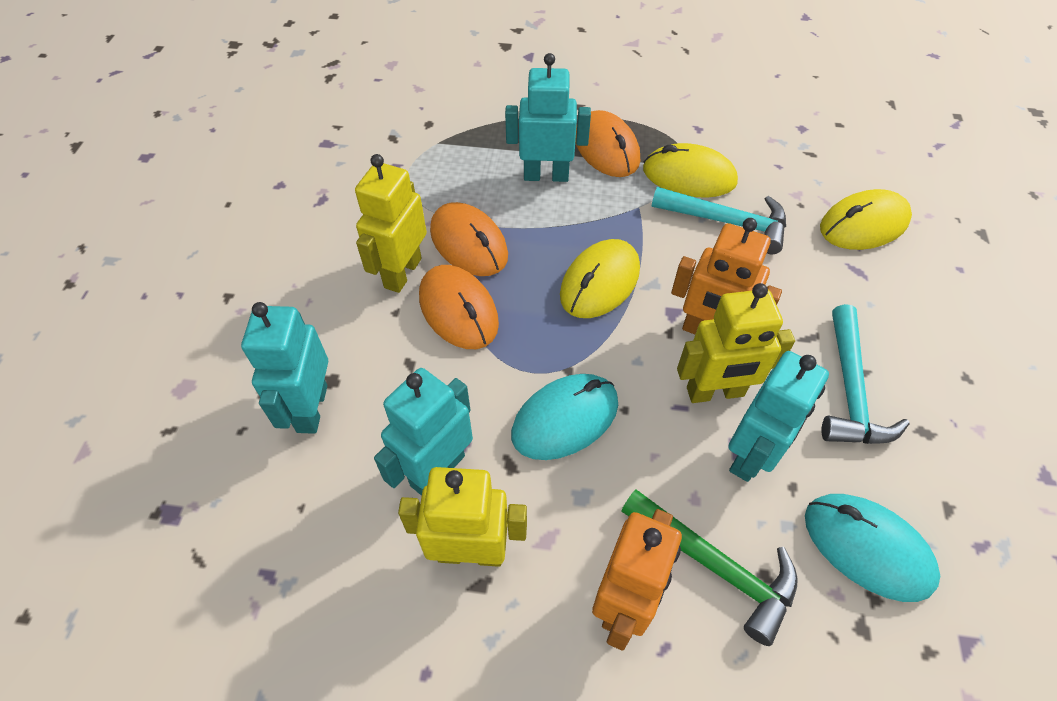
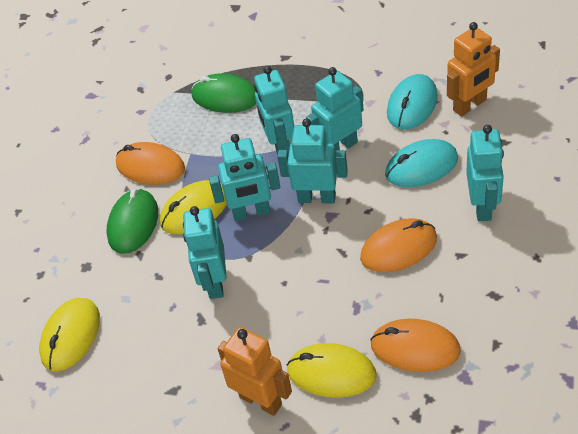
green hammer: 1 -> 0
green mouse: 0 -> 2
turquoise hammer: 2 -> 0
turquoise robot: 4 -> 6
yellow robot: 3 -> 0

